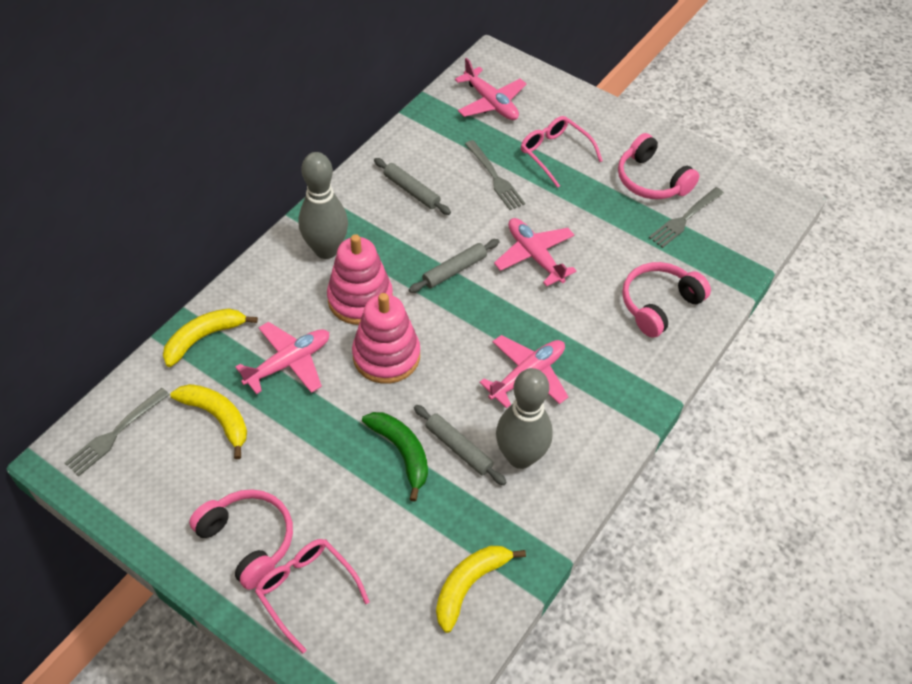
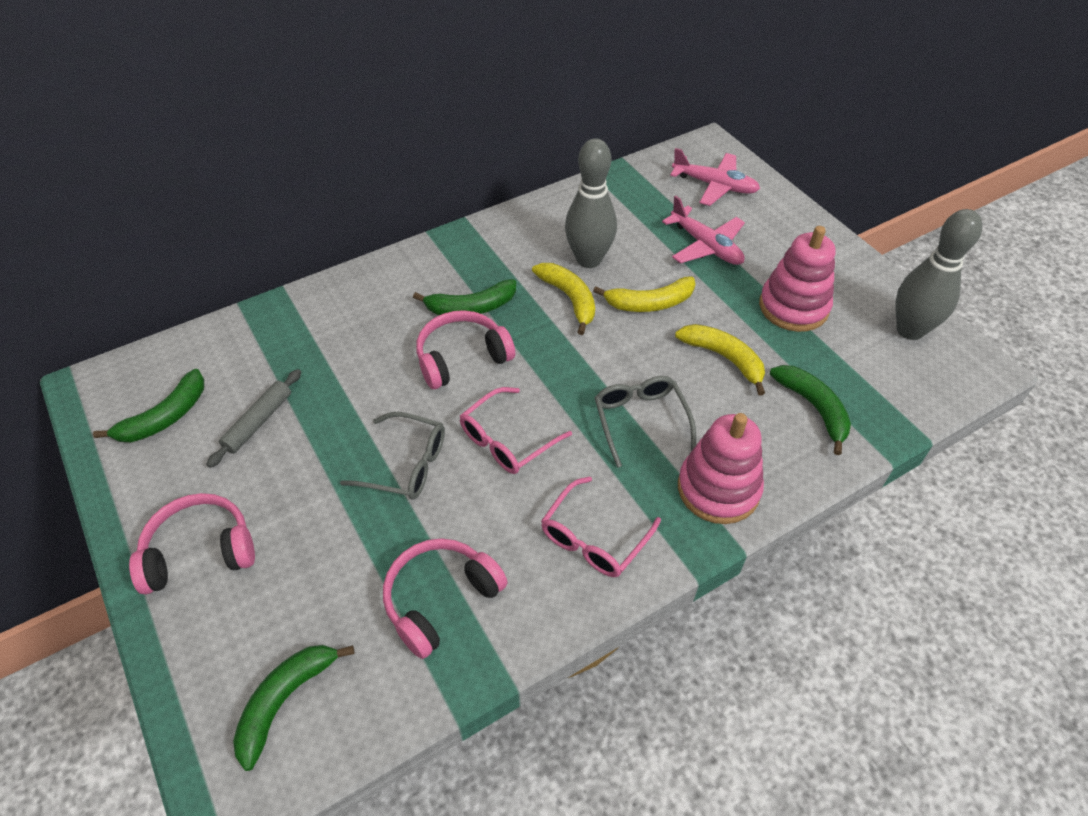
green banana: 1 -> 4
grey fork: 3 -> 0
grey glasses: 0 -> 2
grey rolling pin: 3 -> 1
pink plane: 4 -> 2

